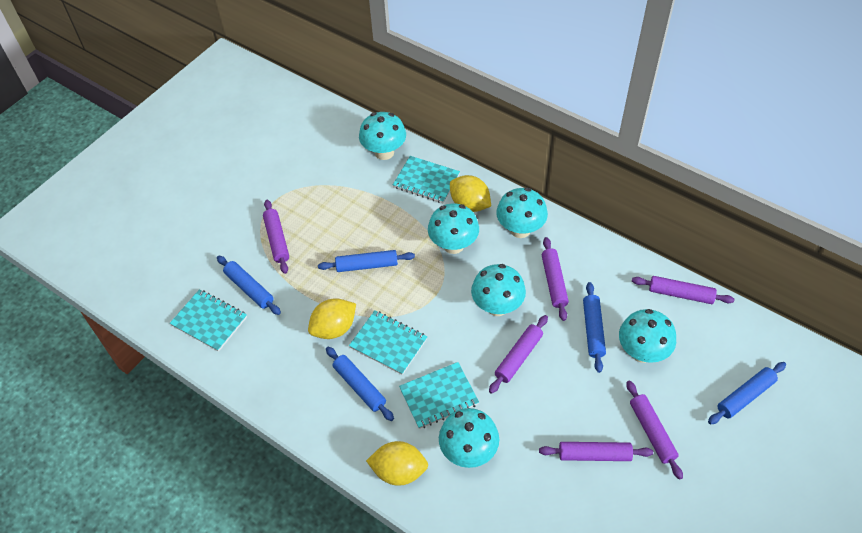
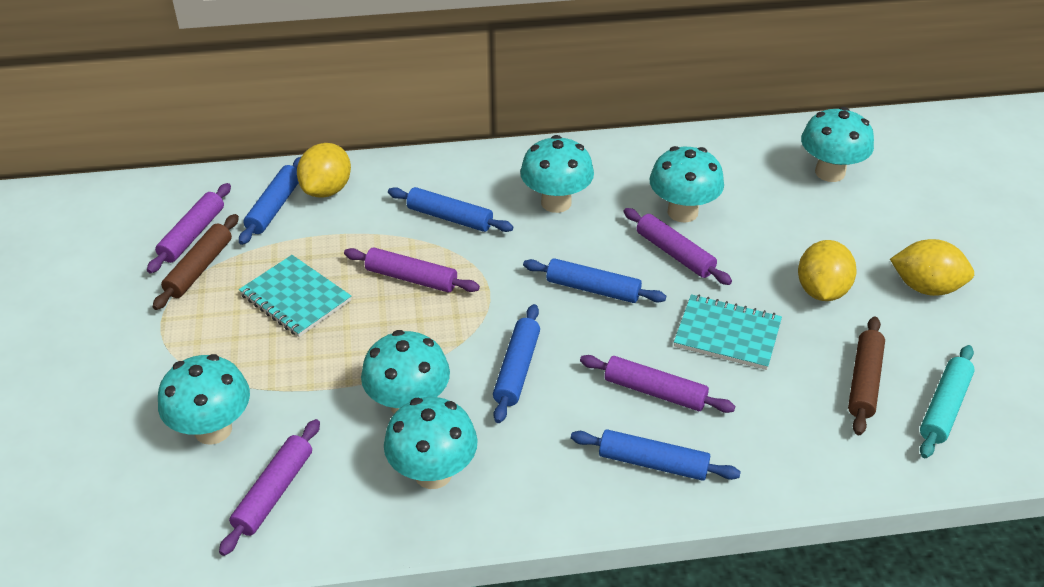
brown rolling pin: 0 -> 2
purple rolling pin: 6 -> 5
turquoise notebook: 4 -> 2
turquoise rolling pin: 0 -> 1

